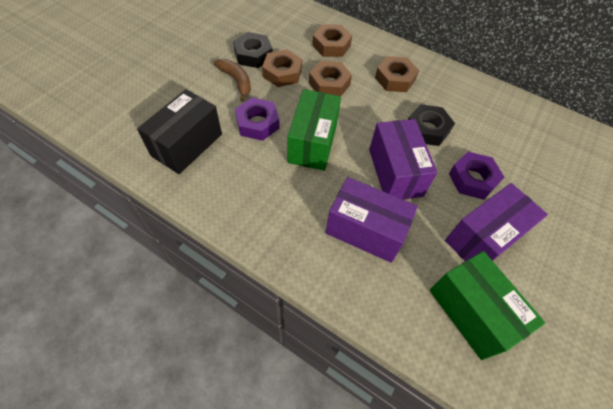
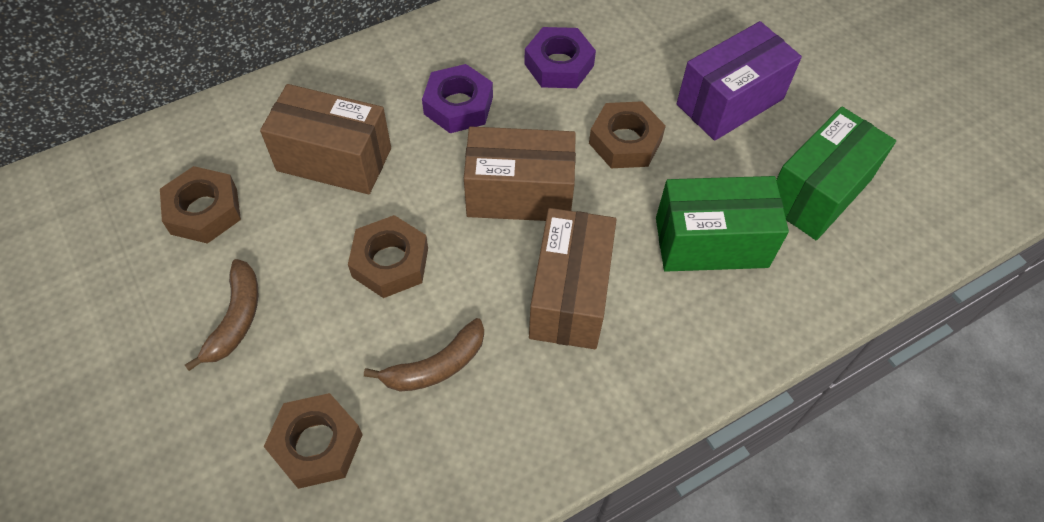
black box: 1 -> 0
black nut: 2 -> 0
brown banana: 1 -> 2
brown box: 0 -> 3
purple box: 3 -> 1

